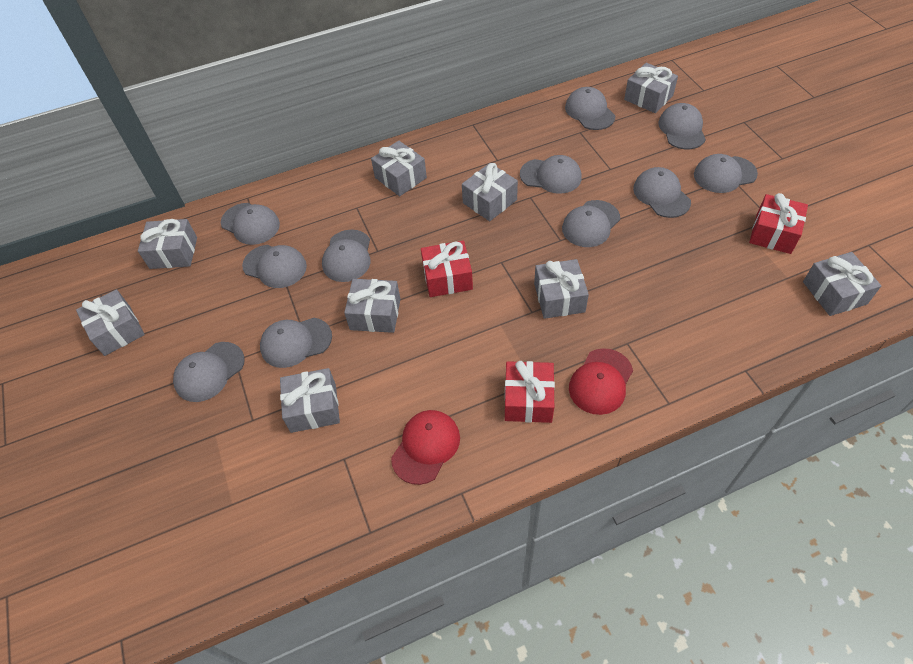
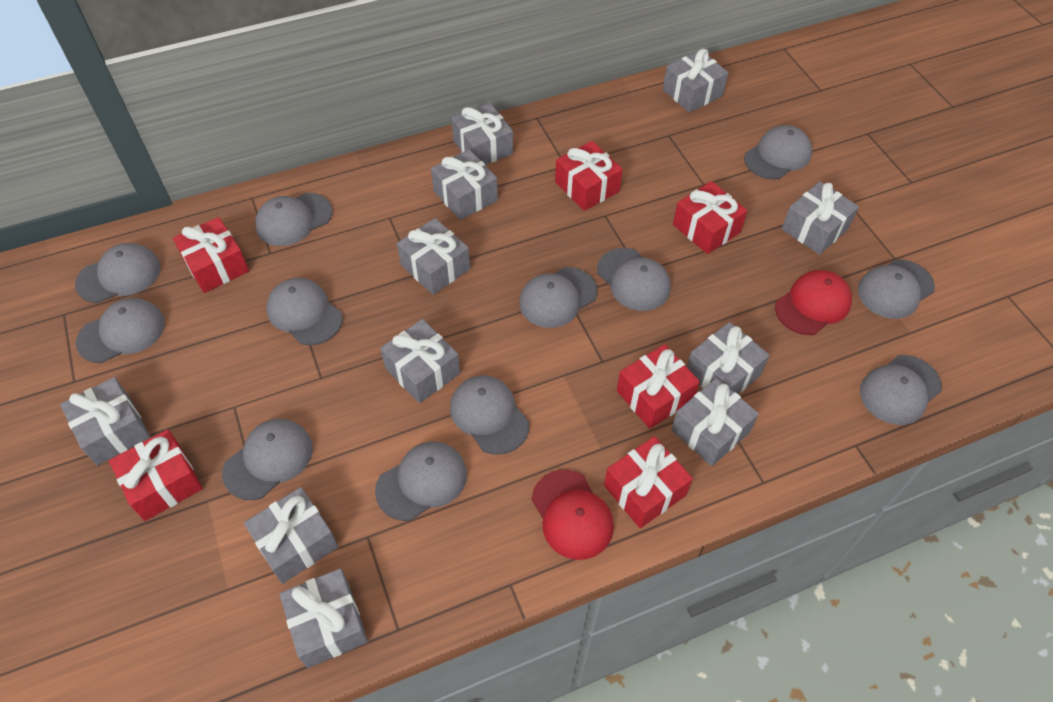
grey cap: 11 -> 12
grey gift: 9 -> 11
red gift: 3 -> 6

